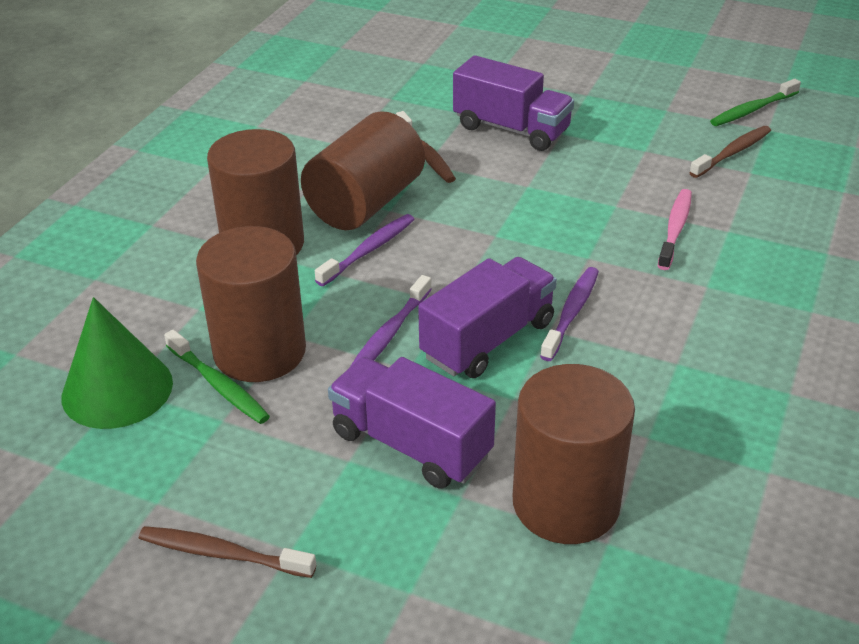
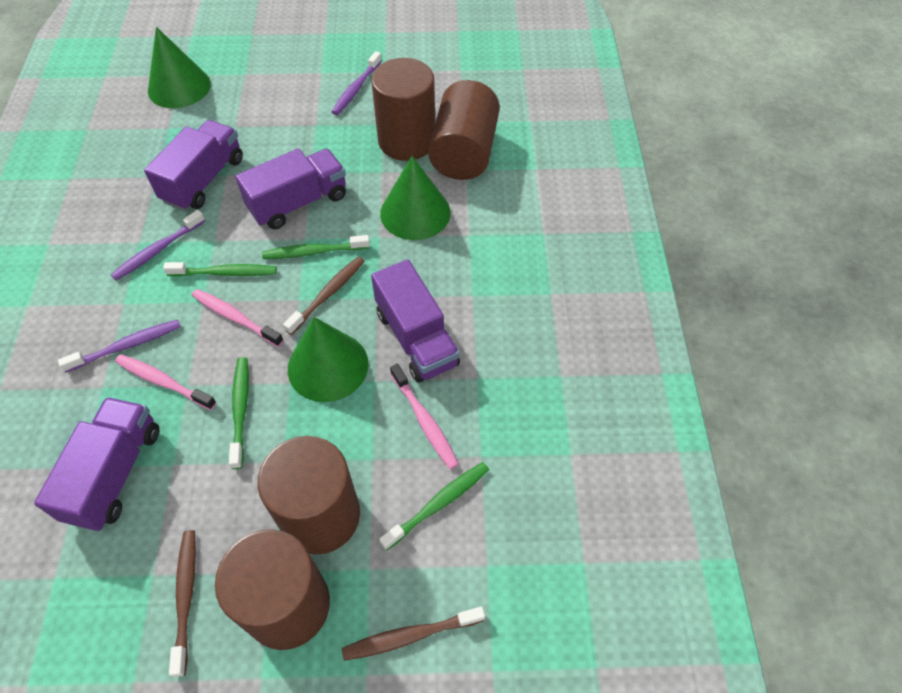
green cone: 1 -> 3
green toothbrush: 2 -> 4
pink toothbrush: 1 -> 3
purple truck: 3 -> 4

